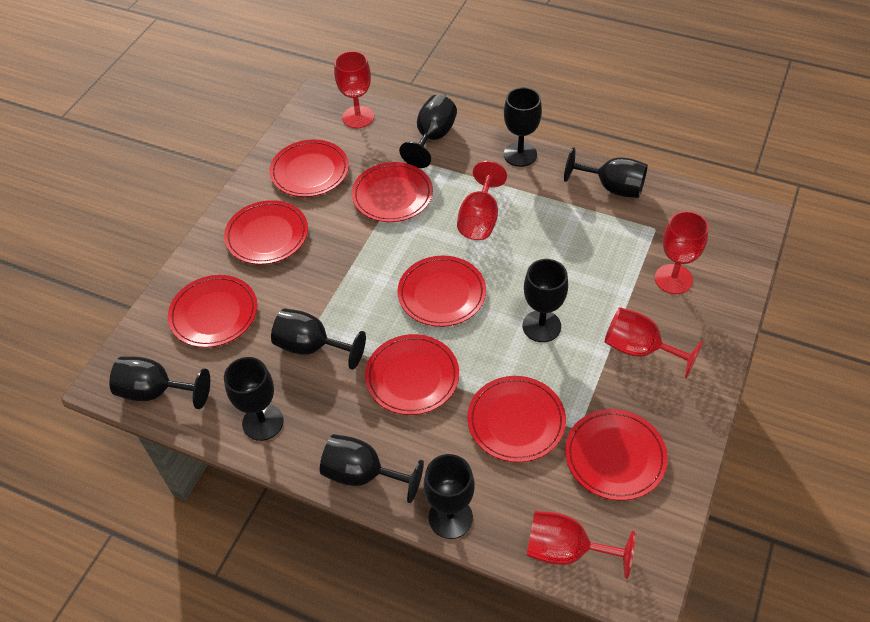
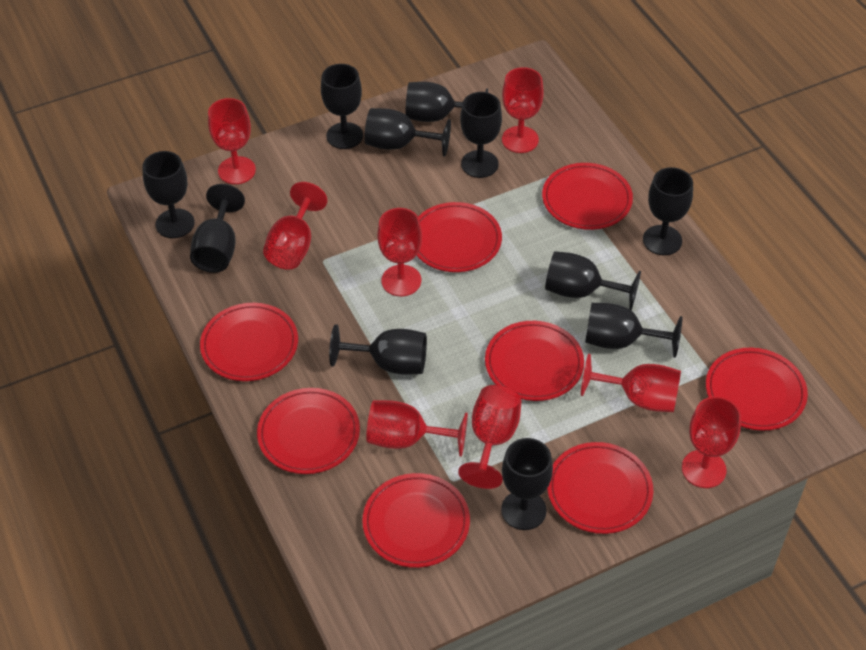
black goblet: 9 -> 11
red goblet: 5 -> 8

